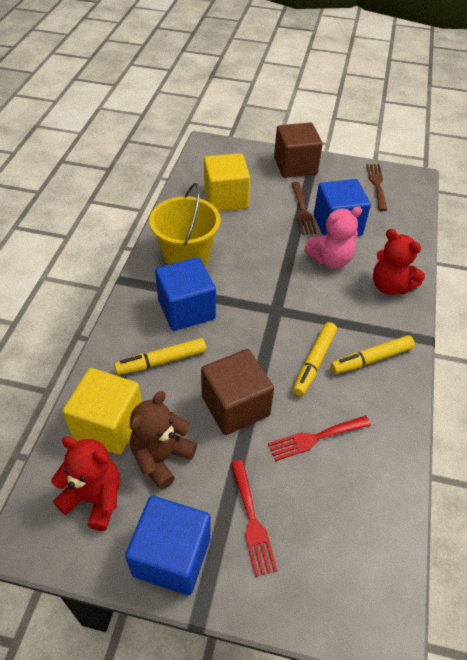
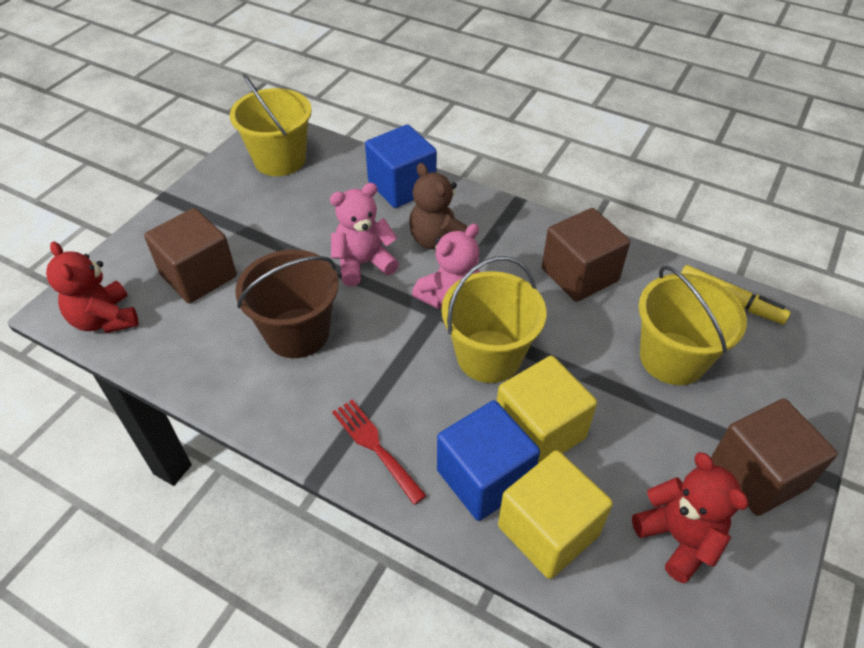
blue cube: 3 -> 2
brown bucket: 0 -> 1
brown cube: 2 -> 3
brown fork: 2 -> 0
pink teddy bear: 1 -> 2
red fork: 2 -> 1
yellow bucket: 1 -> 3
yellow marker: 3 -> 1

